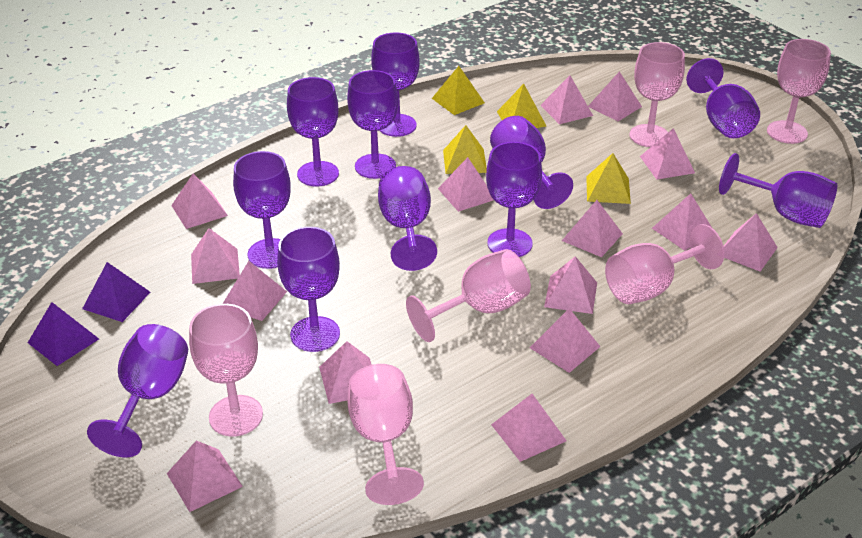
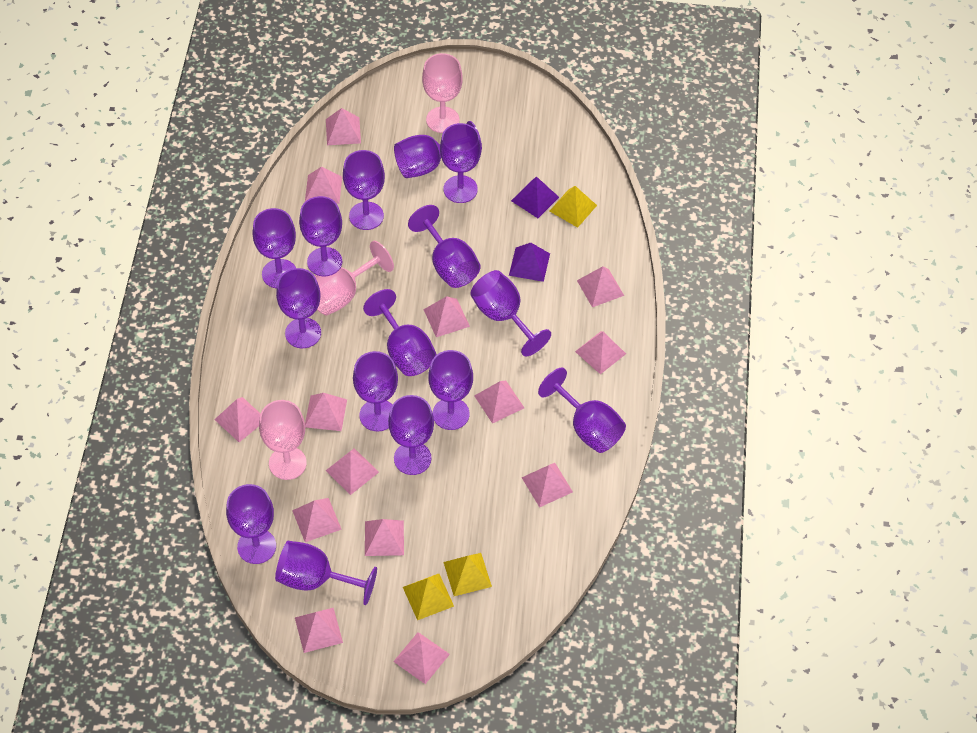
pink goblet: 6 -> 3
pink pyramid: 15 -> 14
purple goblet: 11 -> 15
yellow pyramid: 4 -> 3

